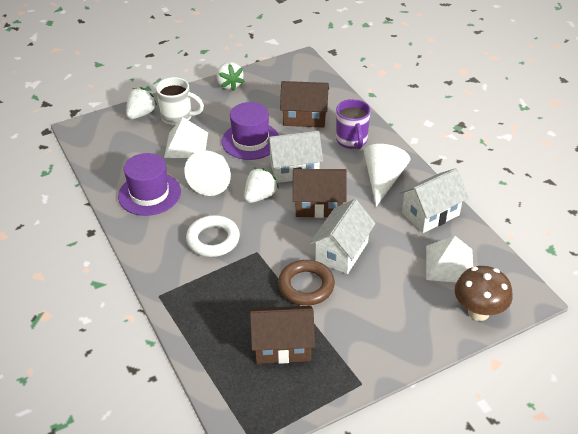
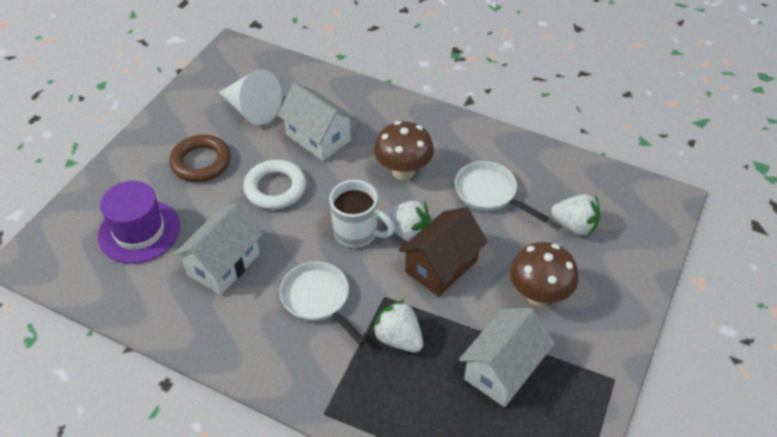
brown house: 3 -> 1
brown mushroom: 1 -> 2
purple hat: 2 -> 1
purple mug: 1 -> 0
white cone: 2 -> 1
white pan: 0 -> 2
white pyramid: 2 -> 0

